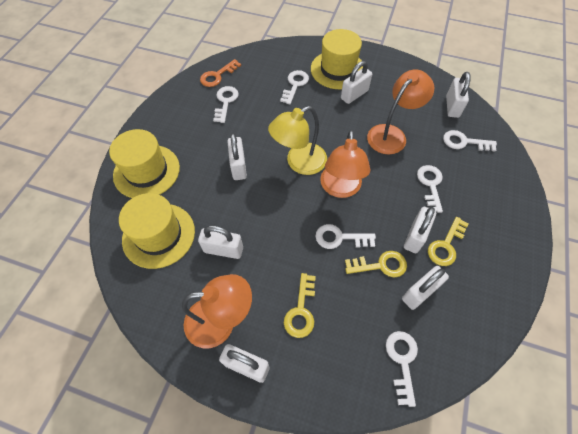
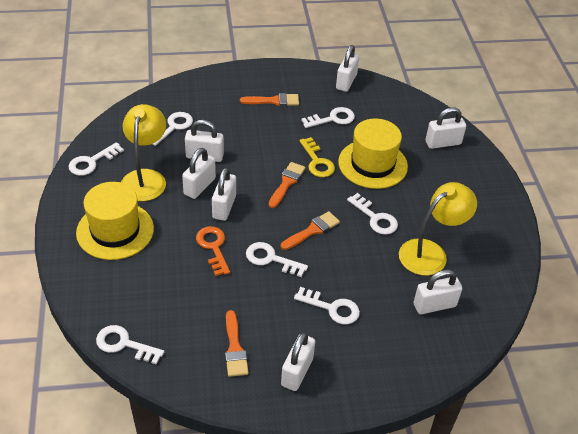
orange brush: 0 -> 4
orange lamp: 3 -> 0
white key: 6 -> 7
yellow hat: 3 -> 2
yellow key: 3 -> 1
yellow lamp: 1 -> 2

